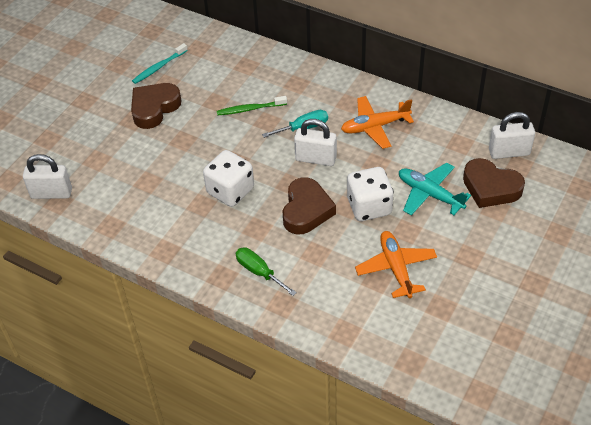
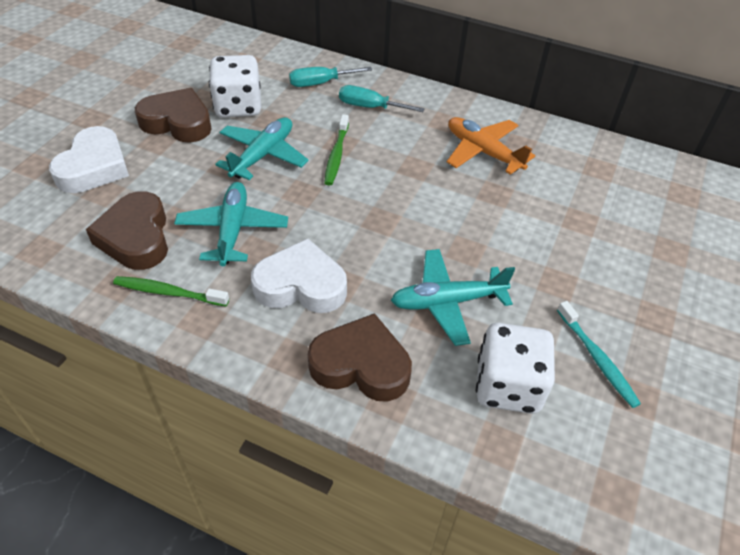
green screwdriver: 1 -> 0
green toothbrush: 1 -> 2
orange plane: 2 -> 1
turquoise plane: 1 -> 3
turquoise screwdriver: 1 -> 2
white heart: 0 -> 2
white padlock: 3 -> 0

